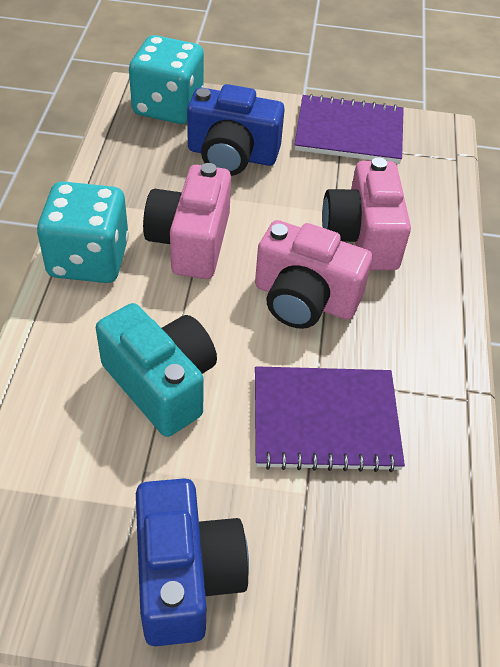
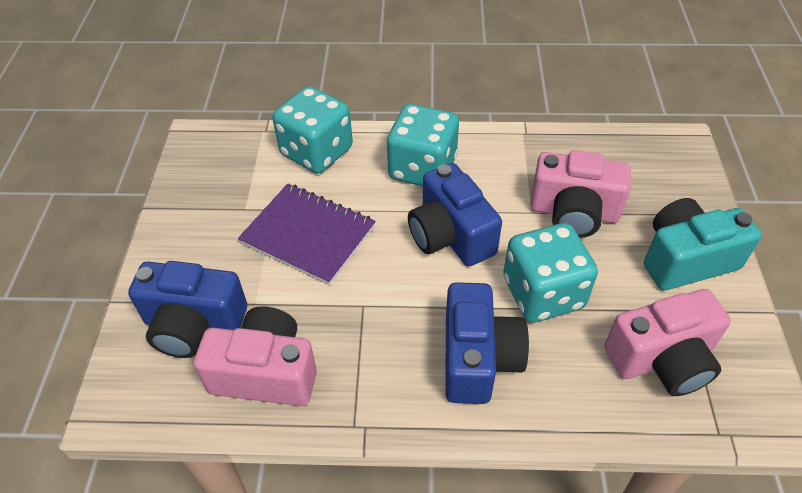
blue camera: 2 -> 3
purple notebook: 2 -> 1
turquoise dice: 2 -> 3

